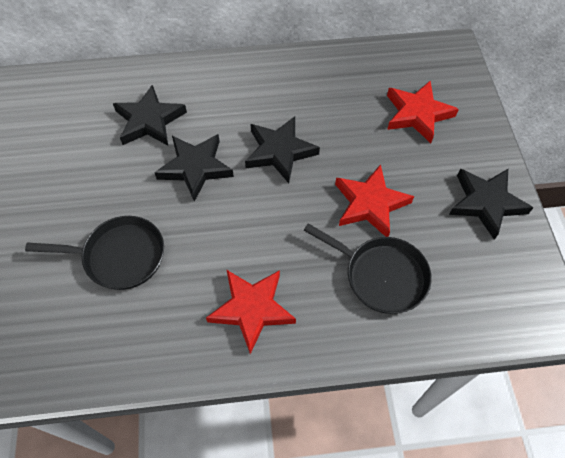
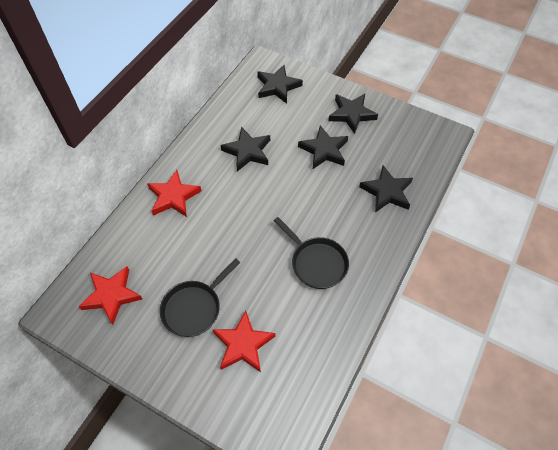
black star: 4 -> 5

